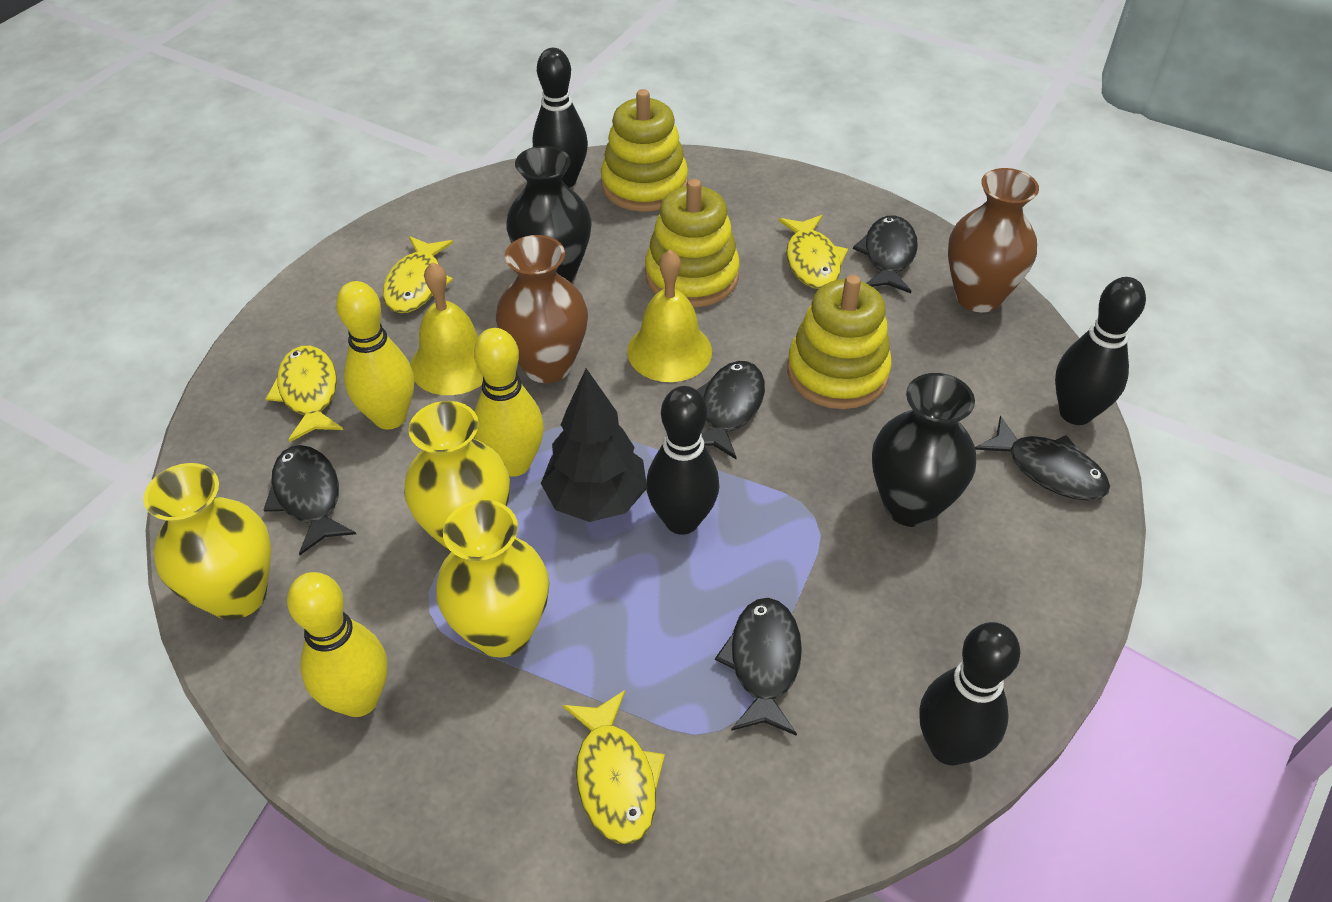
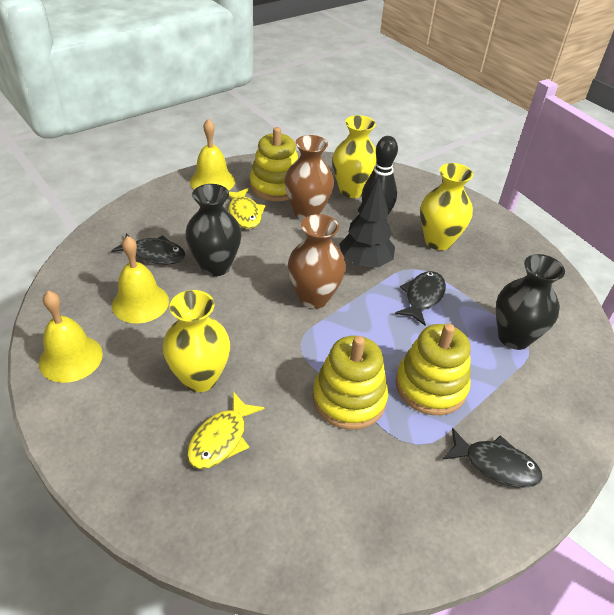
black bowling pin: 4 -> 1
black fish: 5 -> 3
yellow bell: 2 -> 3
yellow bowling pin: 3 -> 0
yellow fish: 4 -> 2

